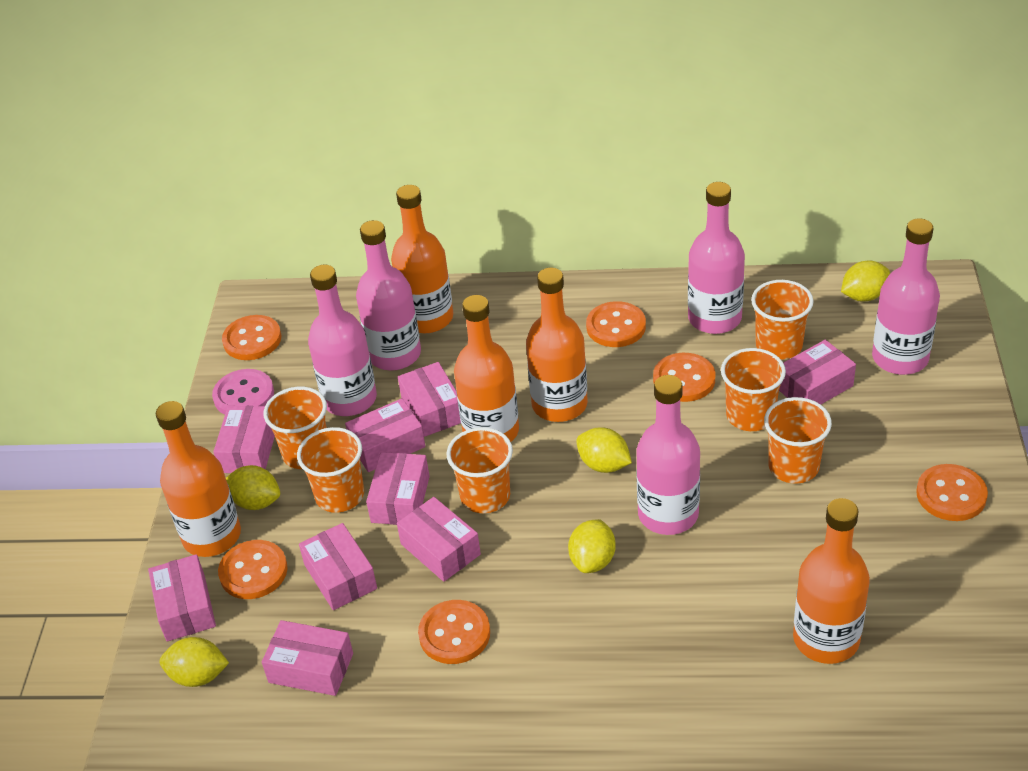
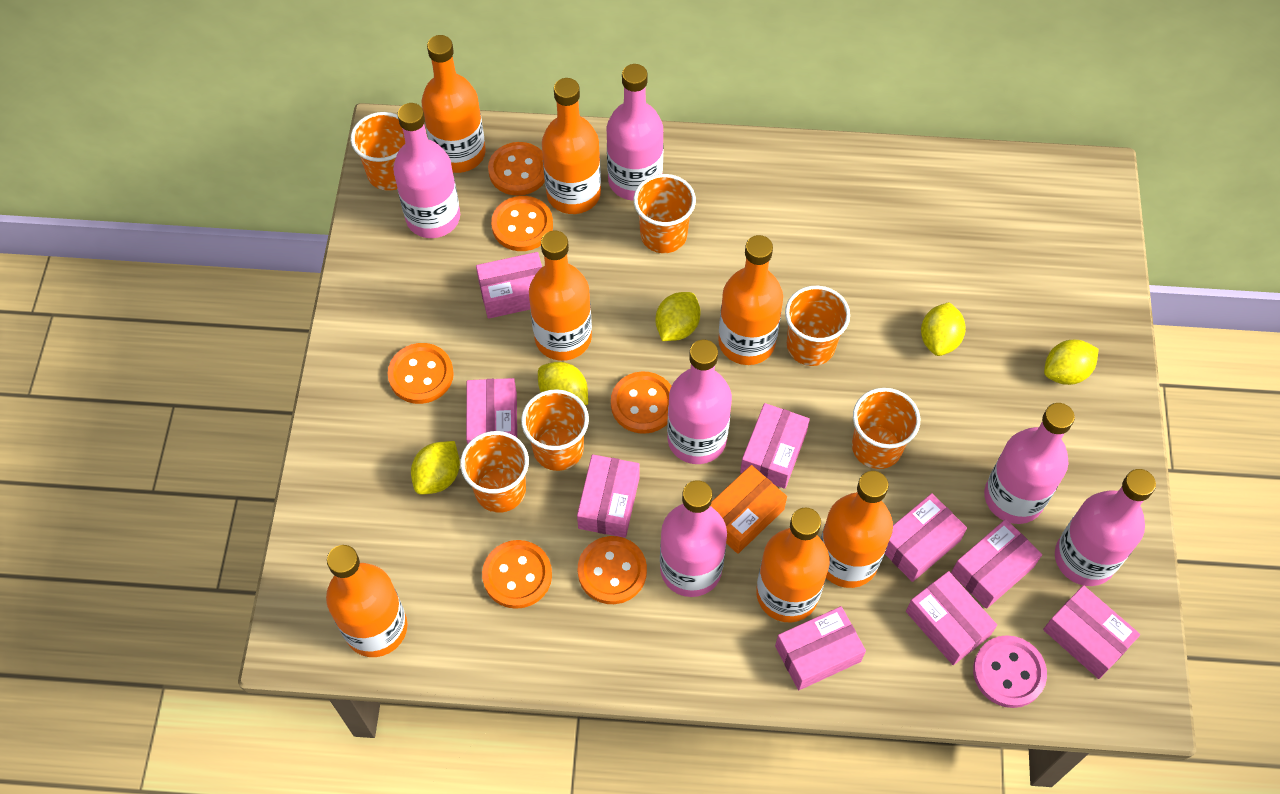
orange bottle: 5 -> 7
orange box: 0 -> 1
pink bottle: 5 -> 6

